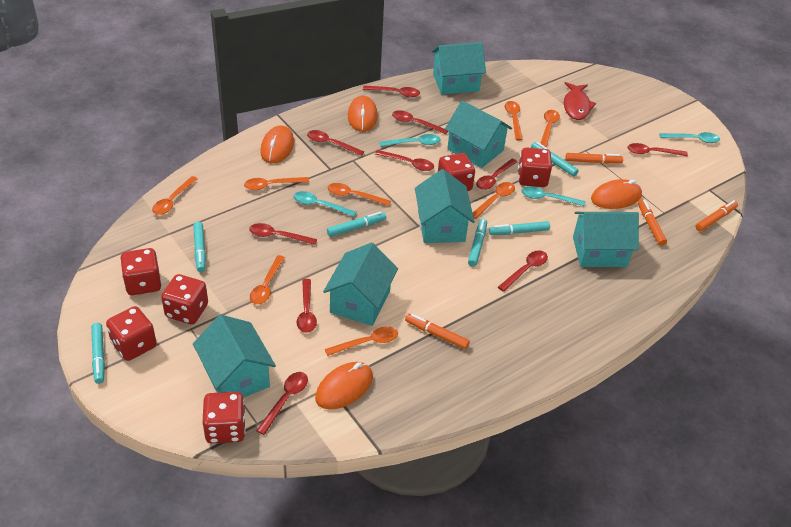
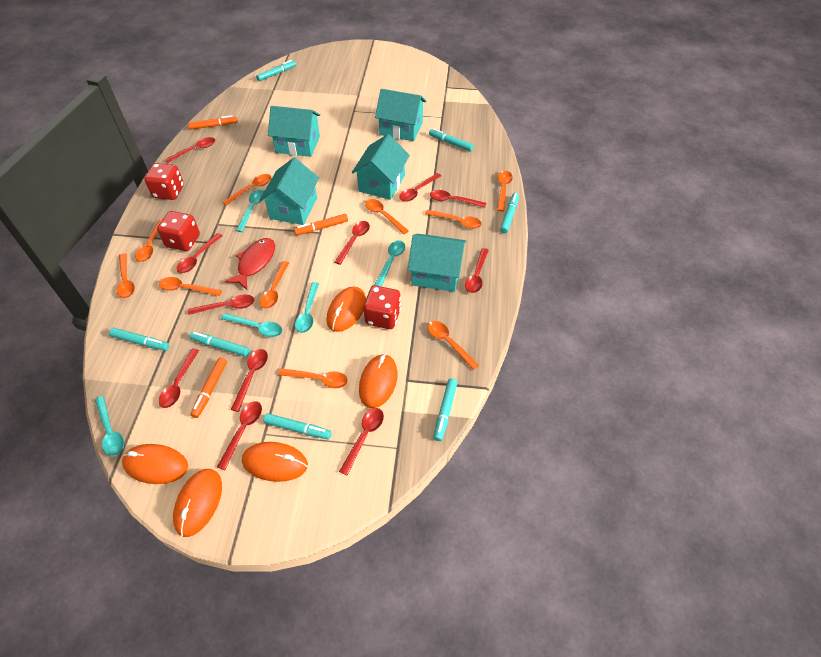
orange marker: 4 -> 3
orange mouse: 4 -> 5
orange spoon: 8 -> 10
red dice: 6 -> 3
red spoon: 10 -> 11
turquoise house: 6 -> 5
turquoise marker: 6 -> 7
turquoise spoon: 4 -> 5

